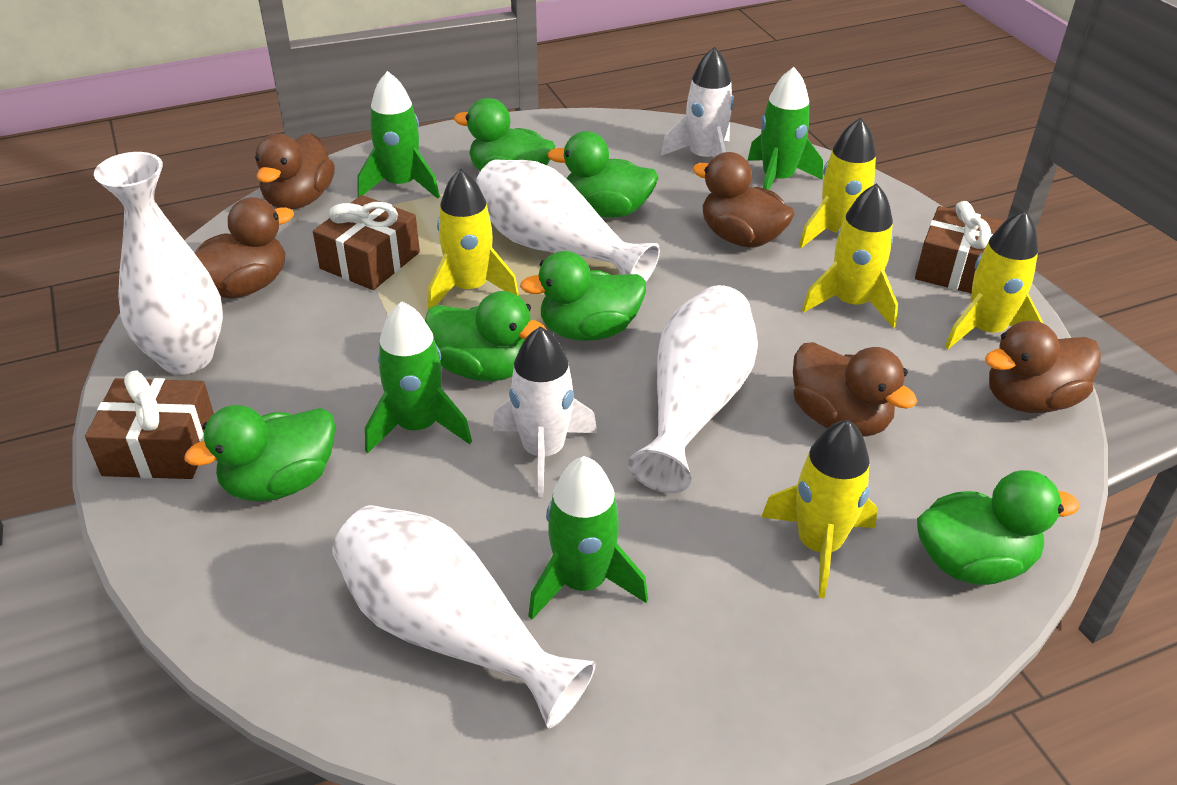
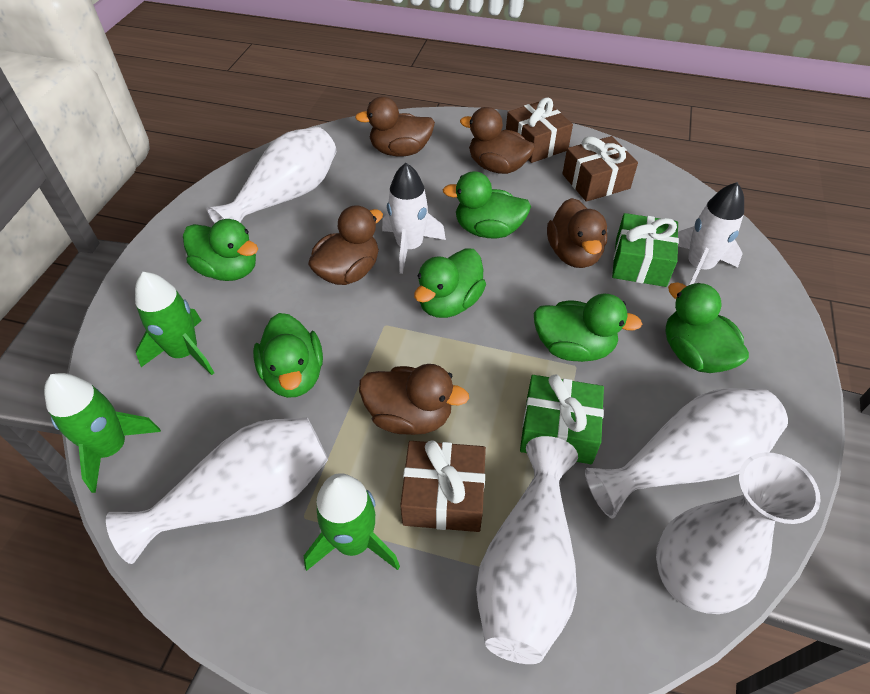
green gift: 0 -> 2
green rocket: 4 -> 3
white vase: 4 -> 5
yellow rocket: 5 -> 0

